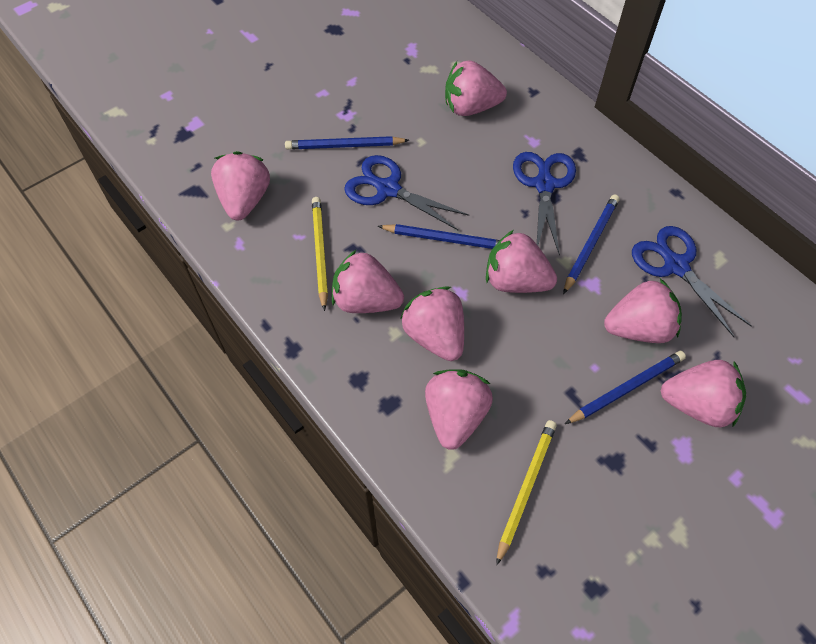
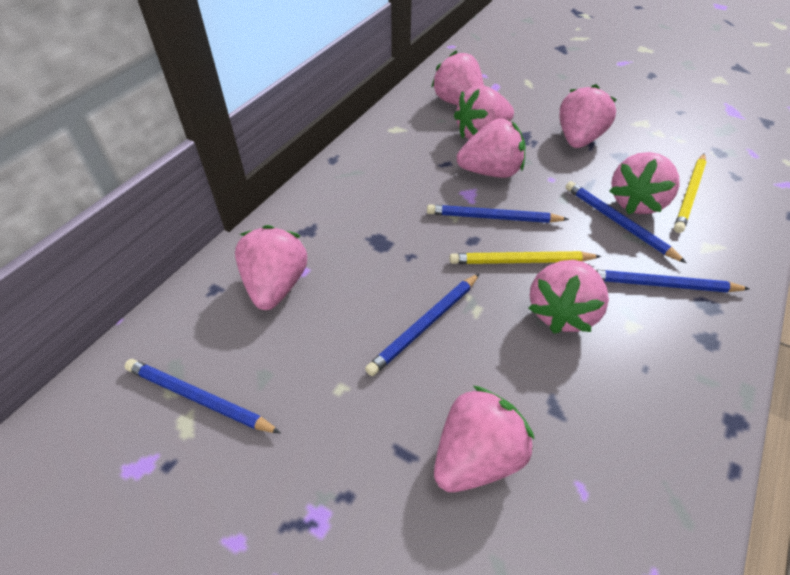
blue pencil: 4 -> 5
blue scissors: 3 -> 0

